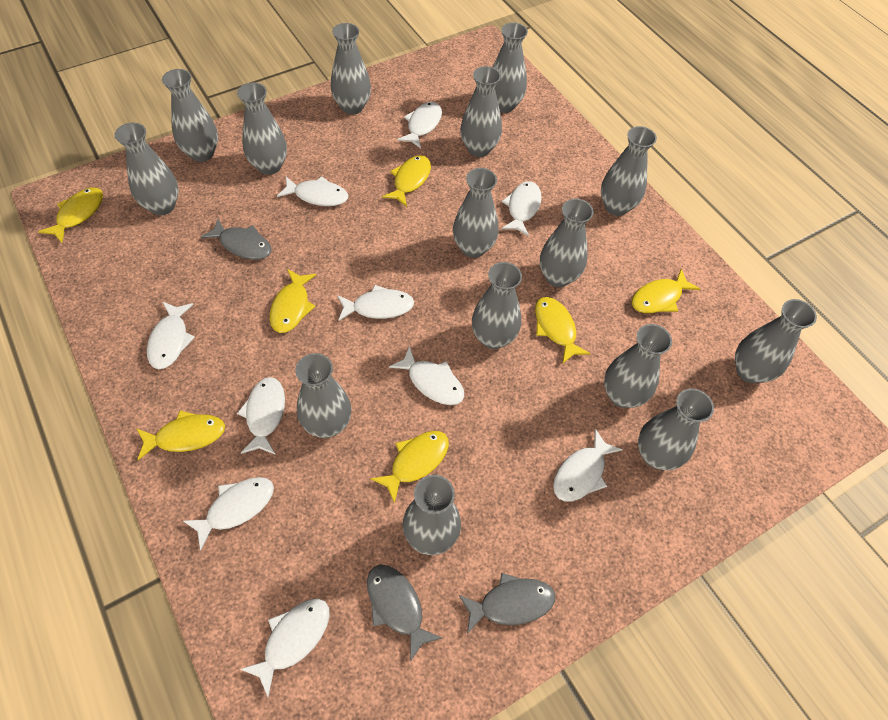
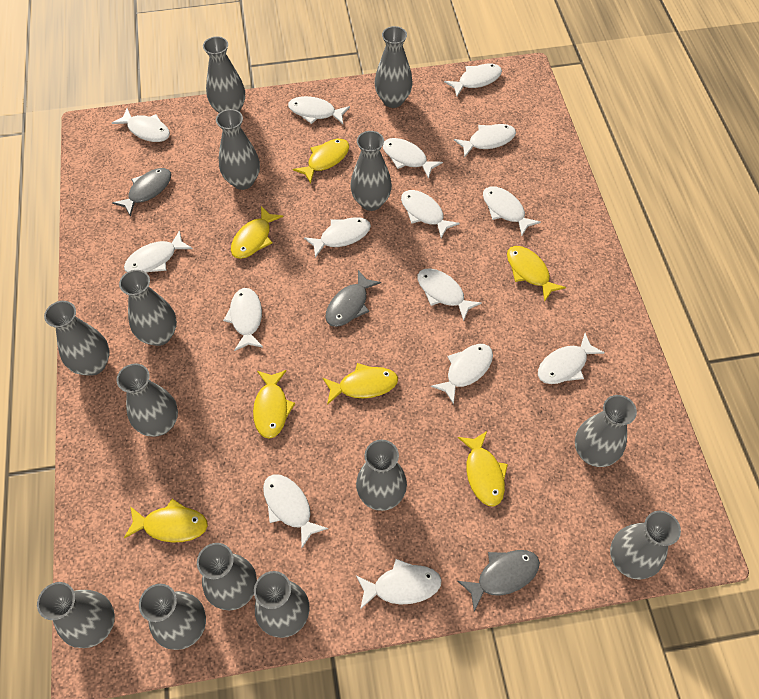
grey vase: 15 -> 14
white fish: 10 -> 15

